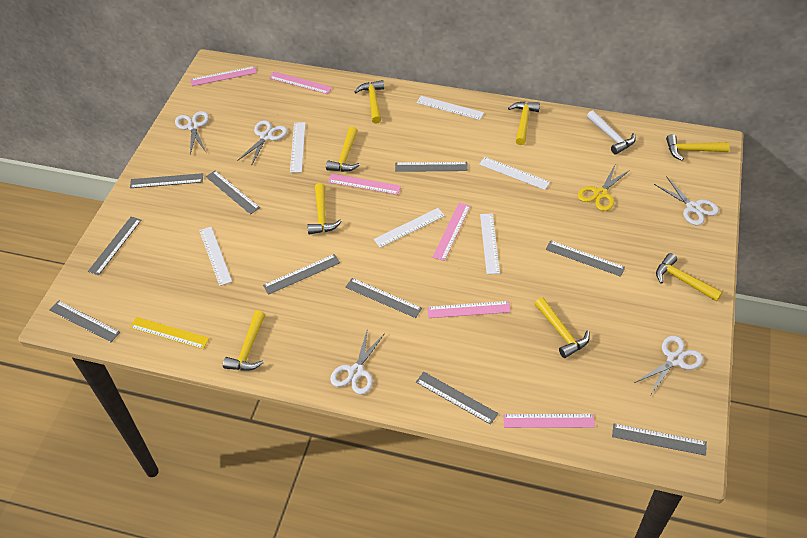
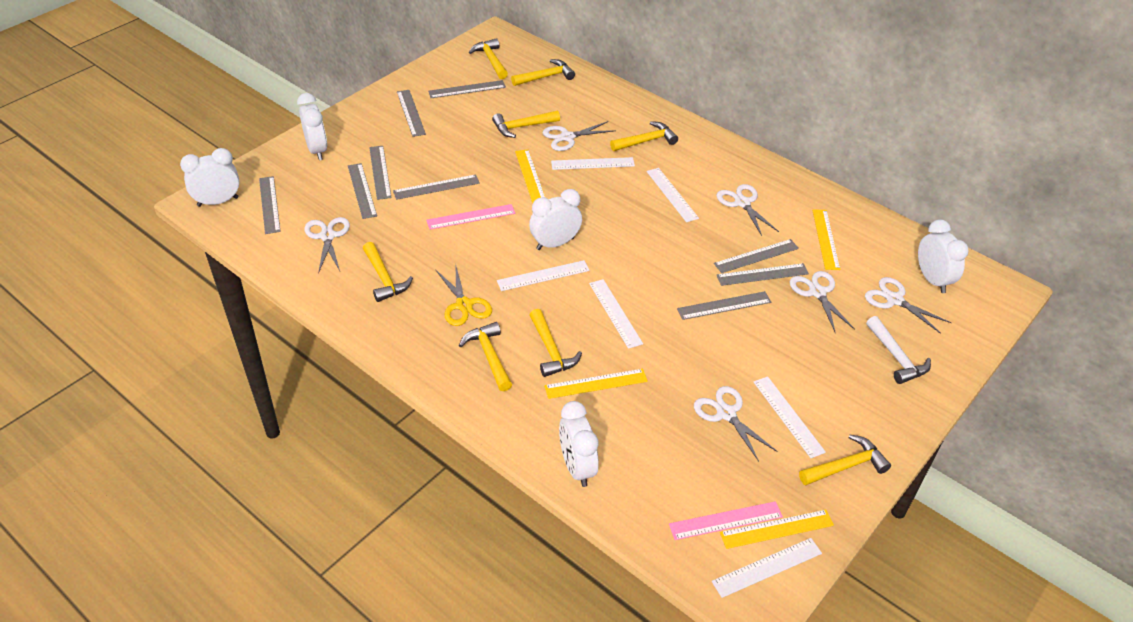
grey ruler: 10 -> 9
pink ruler: 6 -> 2
white clock: 0 -> 5
white scissors: 5 -> 6
yellow ruler: 1 -> 4

